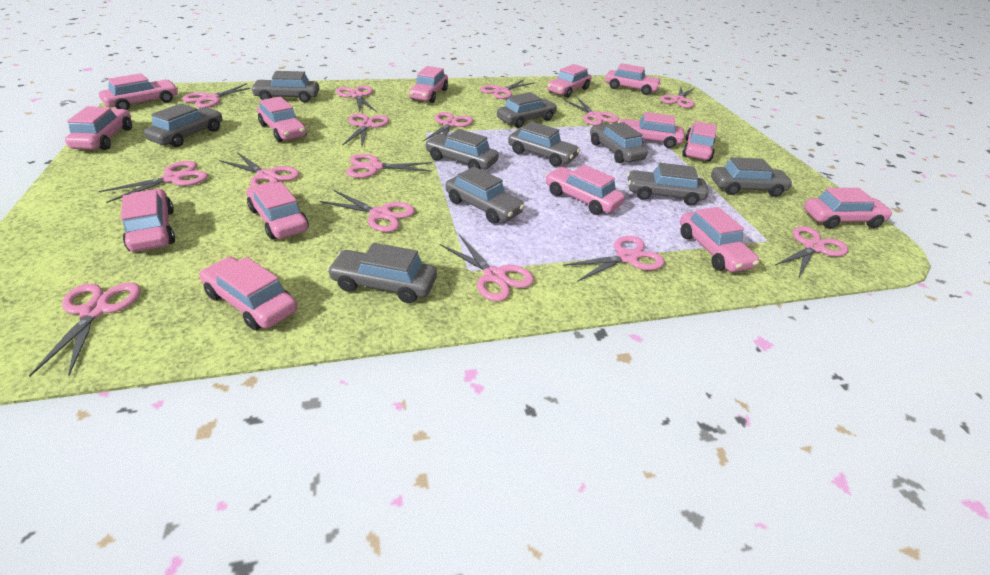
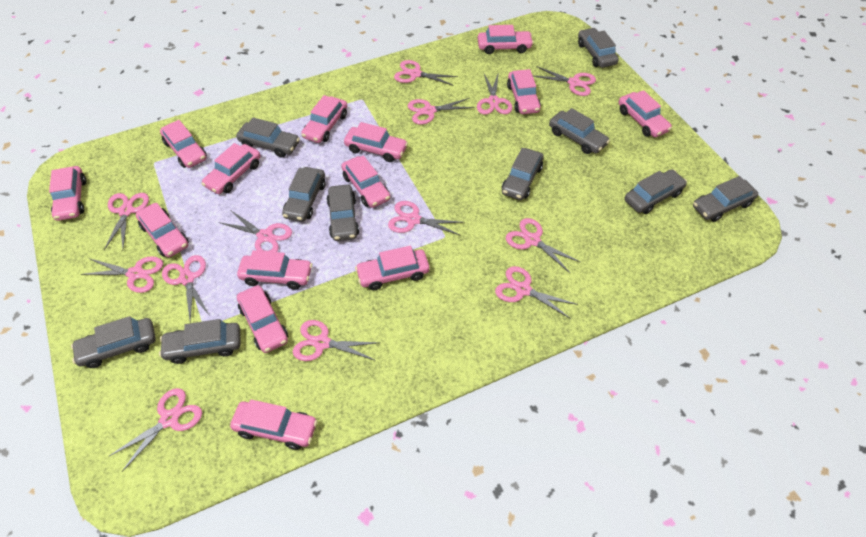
pink scissors: 15 -> 13

